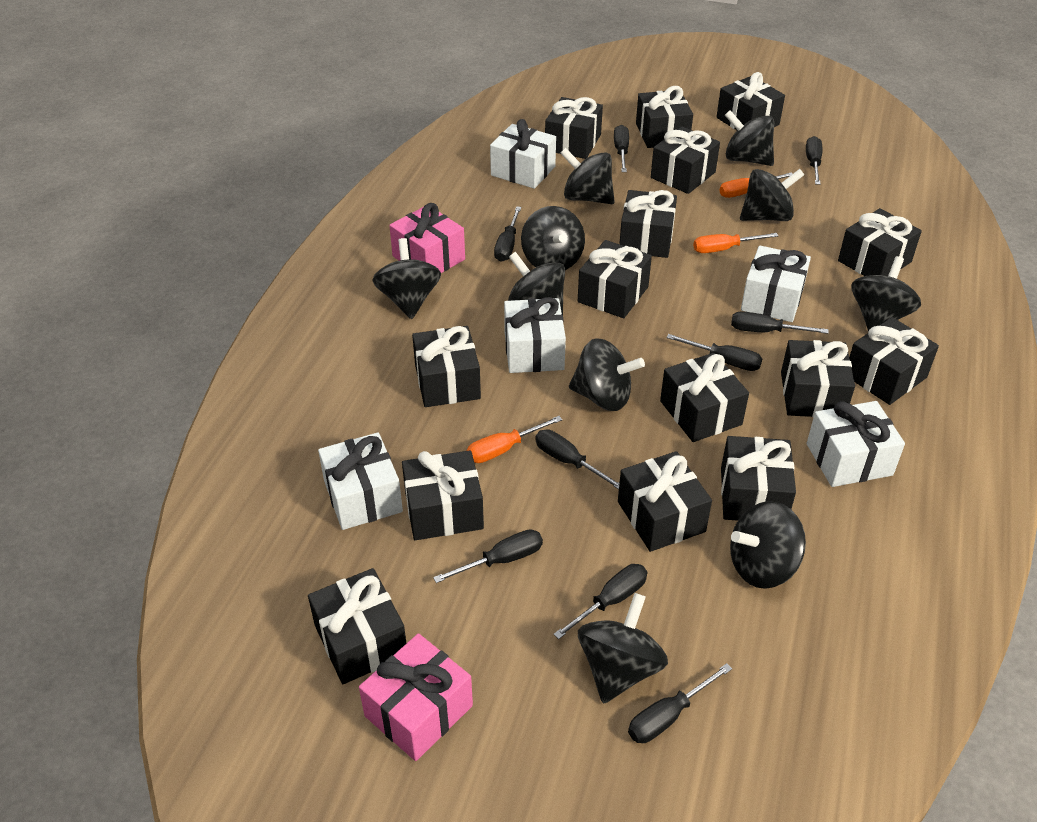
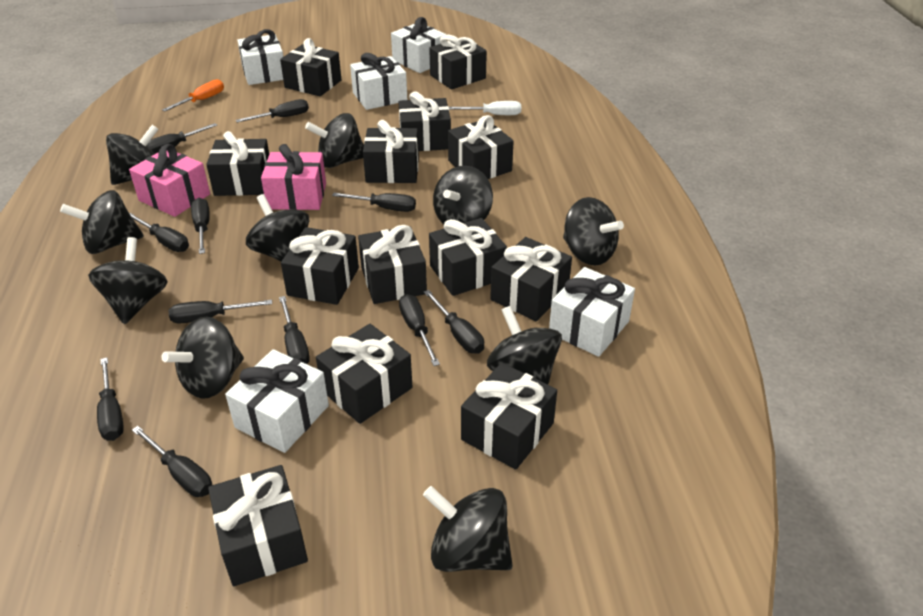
black gift: 15 -> 13
black screwdriver: 9 -> 11
orange screwdriver: 3 -> 1
white screwdriver: 0 -> 1

